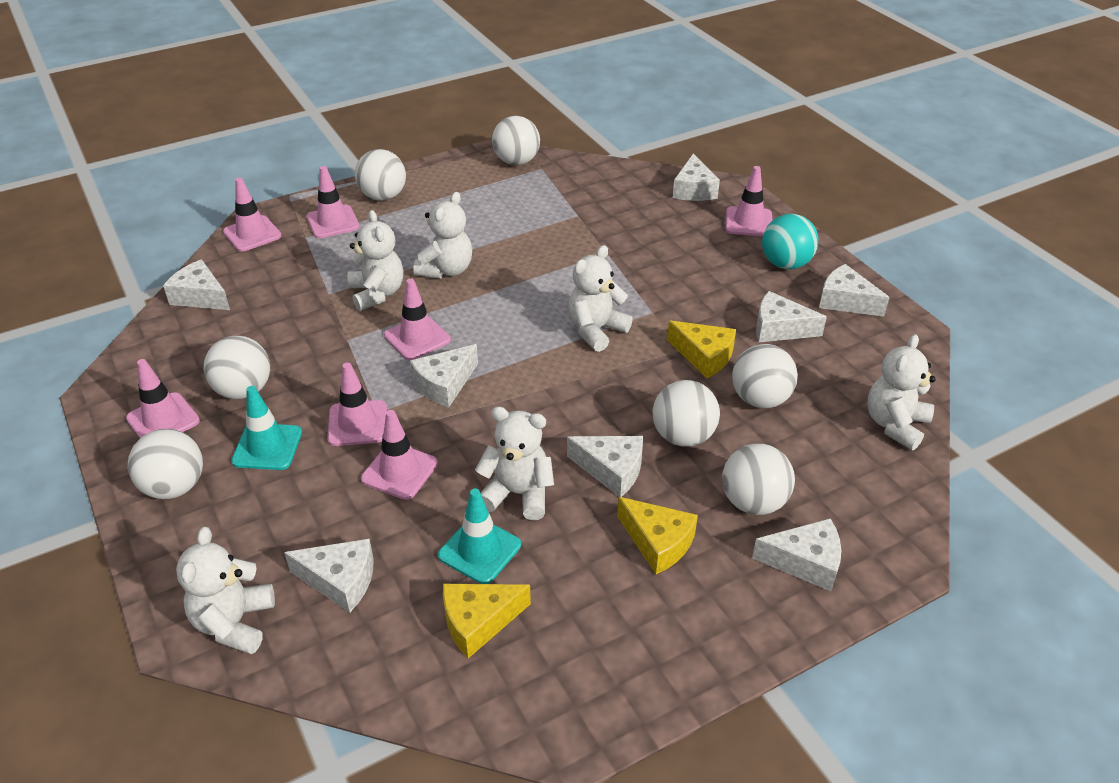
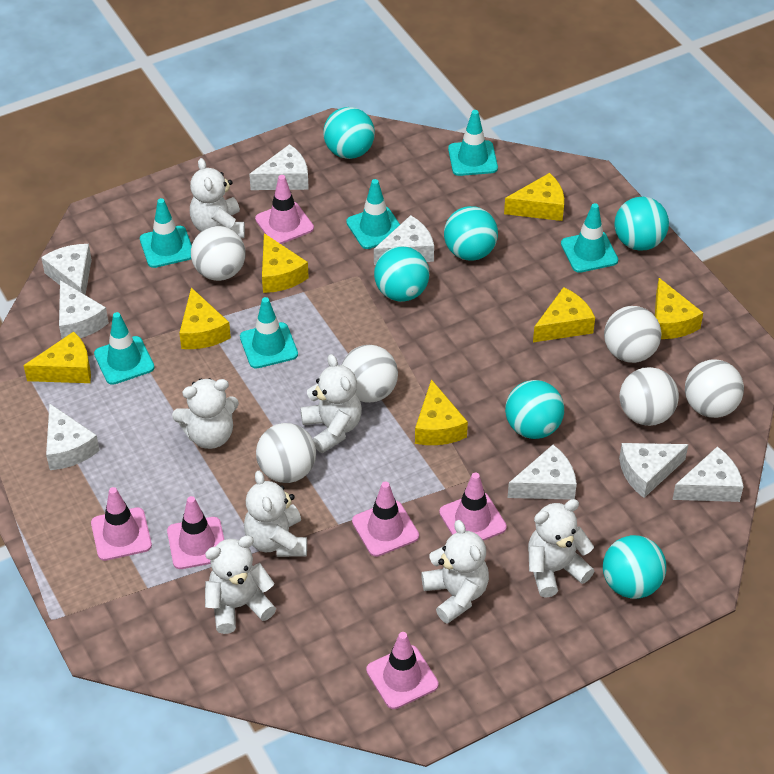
pink traffic cone: 7 -> 6
turquoise ball: 1 -> 6
turquoise traffic cone: 2 -> 6
white ball: 7 -> 6
white teddy bear: 6 -> 7
yellow cheese: 3 -> 7

